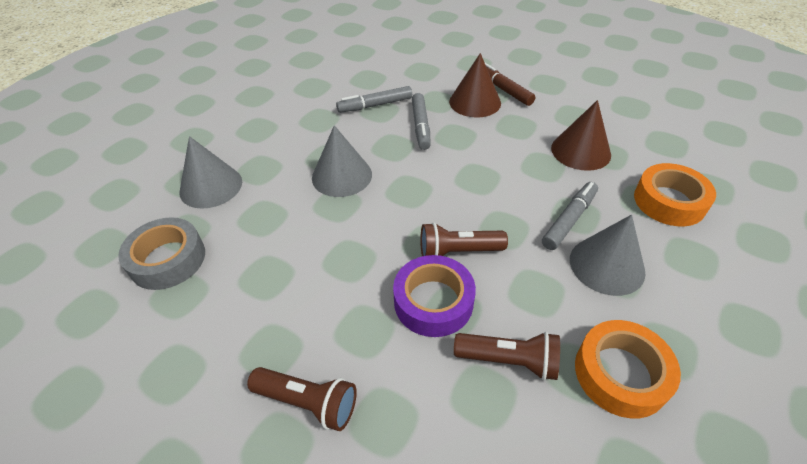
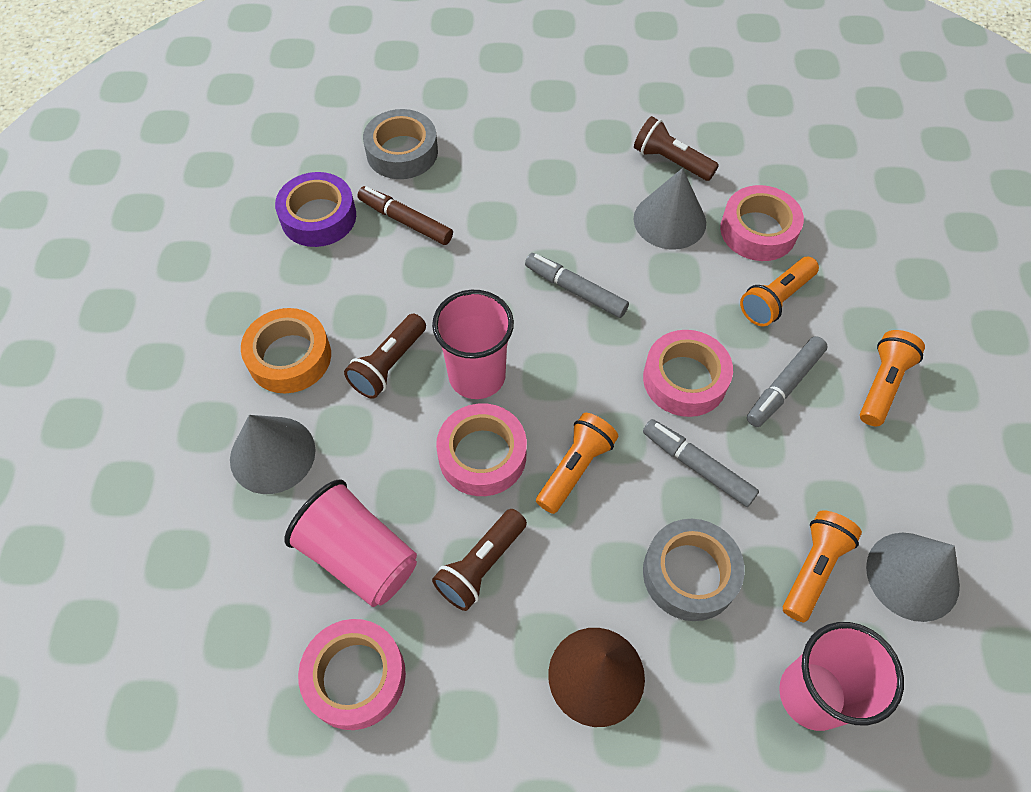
brown cone: 2 -> 1
grey tape: 1 -> 2
orange flashlight: 0 -> 4
orange tape: 2 -> 1
pink cup: 0 -> 3
pink tape: 0 -> 4

